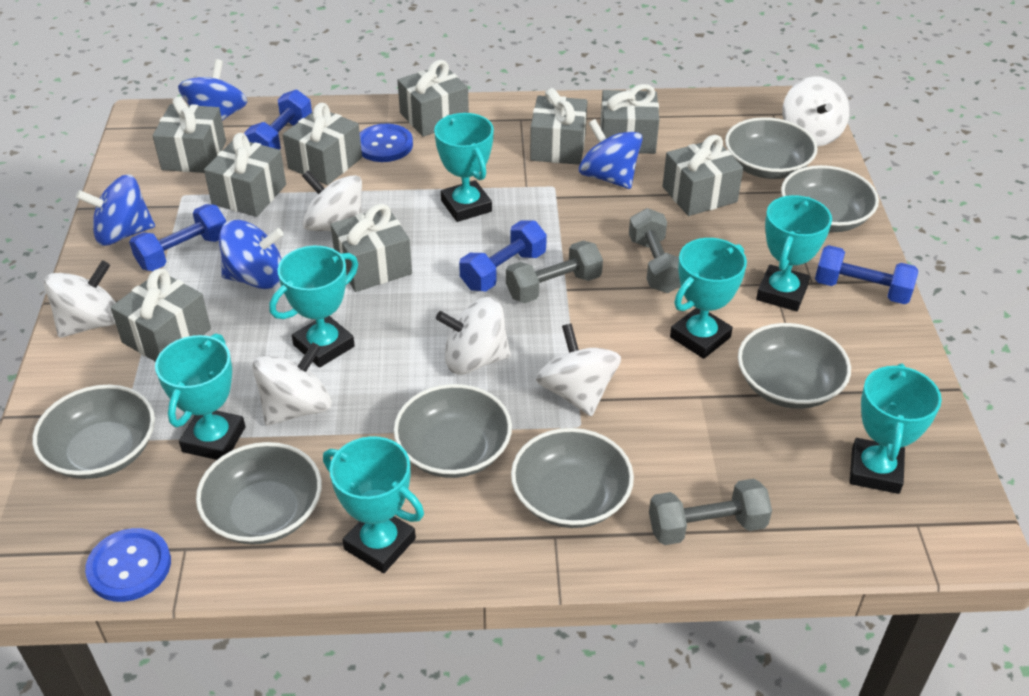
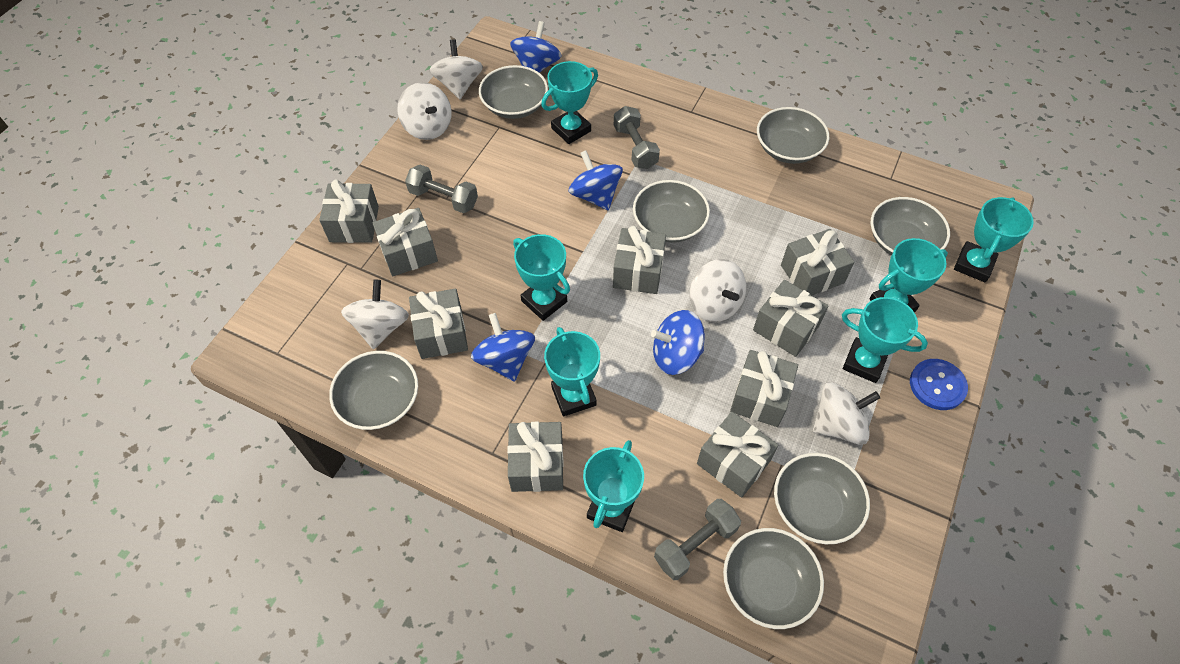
blue button: 2 -> 1
blue dumbbell: 4 -> 0
white spinning top: 6 -> 5

